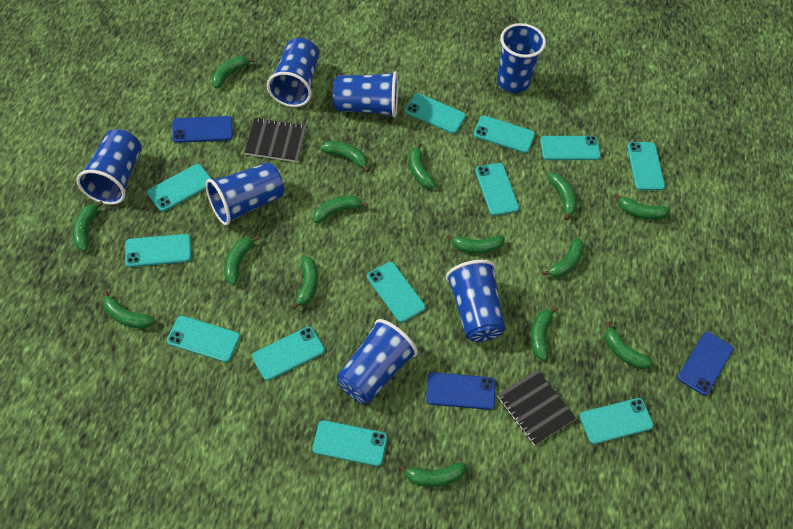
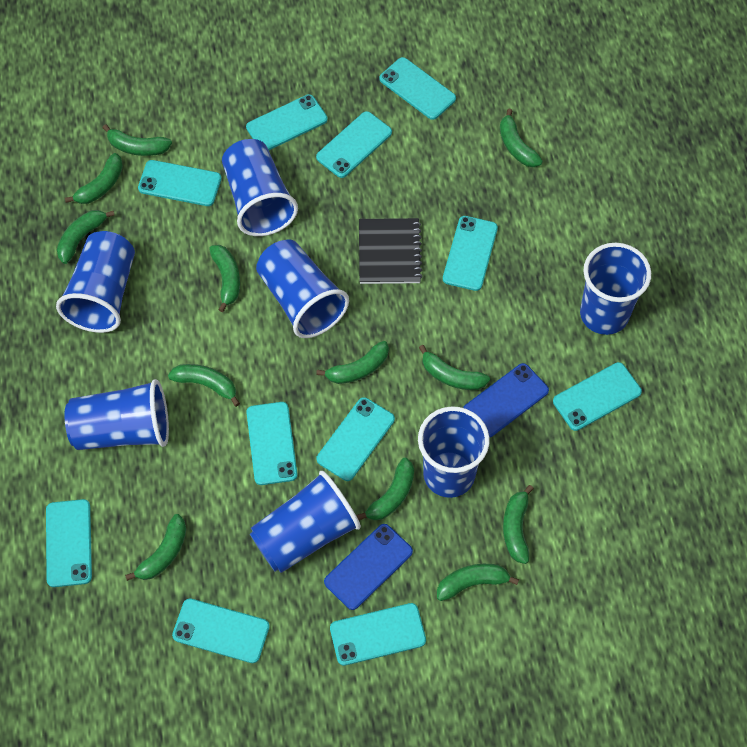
black notebook: 2 -> 1
blue phone: 3 -> 2
green banana: 15 -> 12
turquoise phone: 12 -> 11

